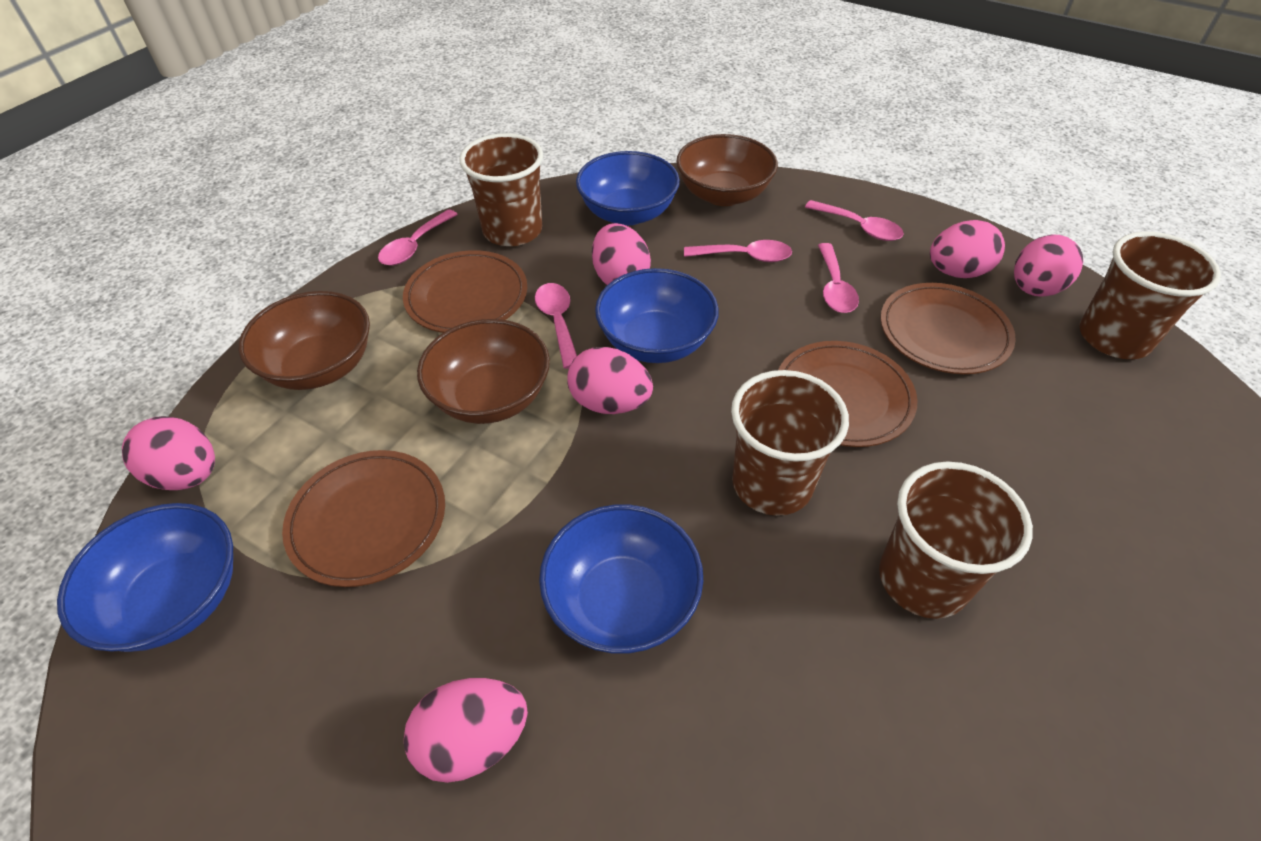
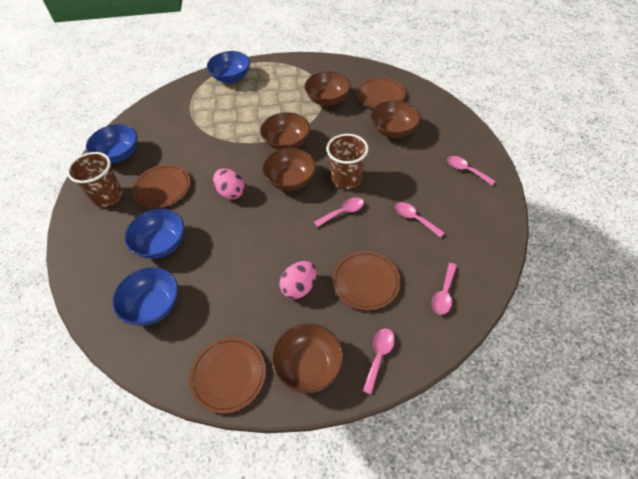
brown bowl: 3 -> 5
brown cup: 4 -> 2
pink egg: 6 -> 2

